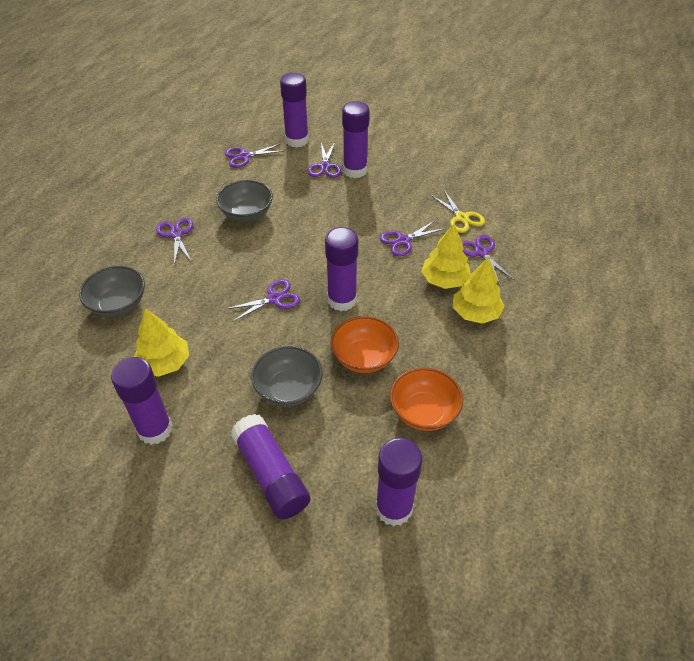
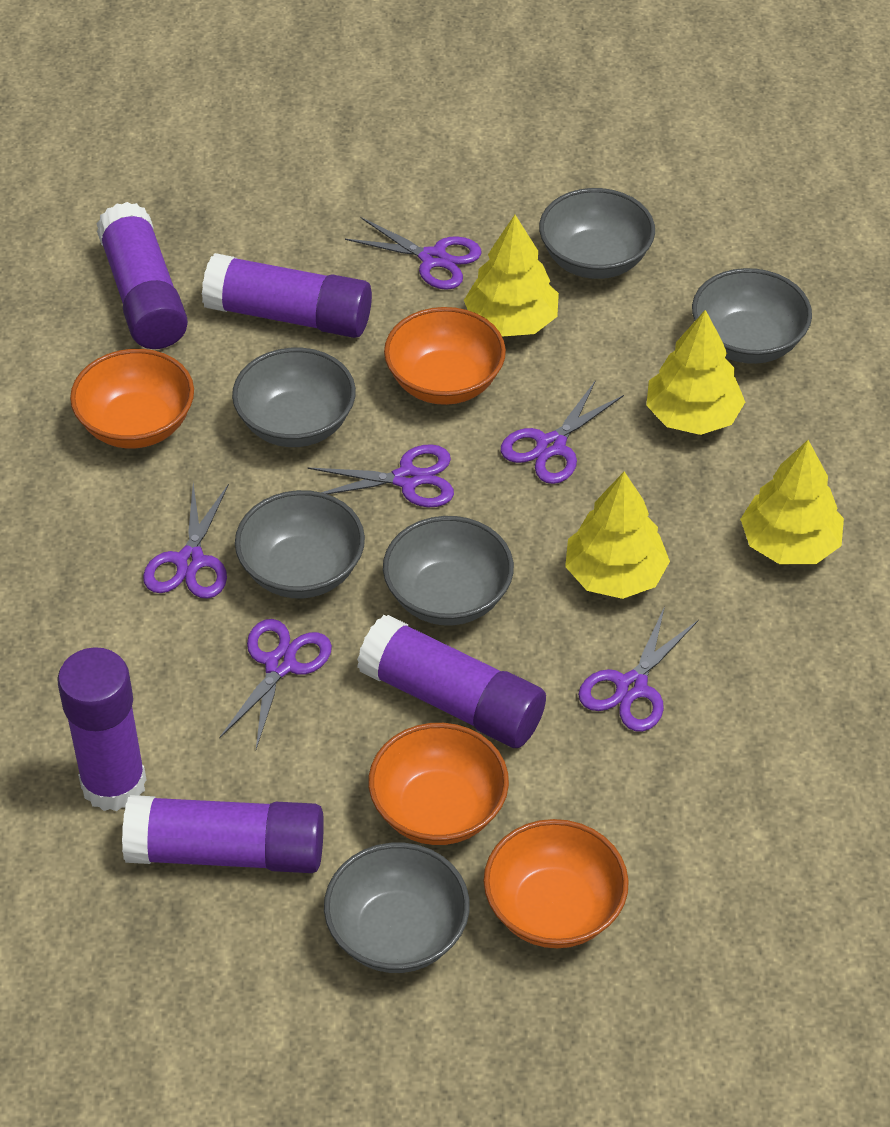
grey bowl: 3 -> 6
orange bowl: 2 -> 4
purple glue stick: 6 -> 5
yellow scissors: 1 -> 0
yellow tree: 3 -> 4

